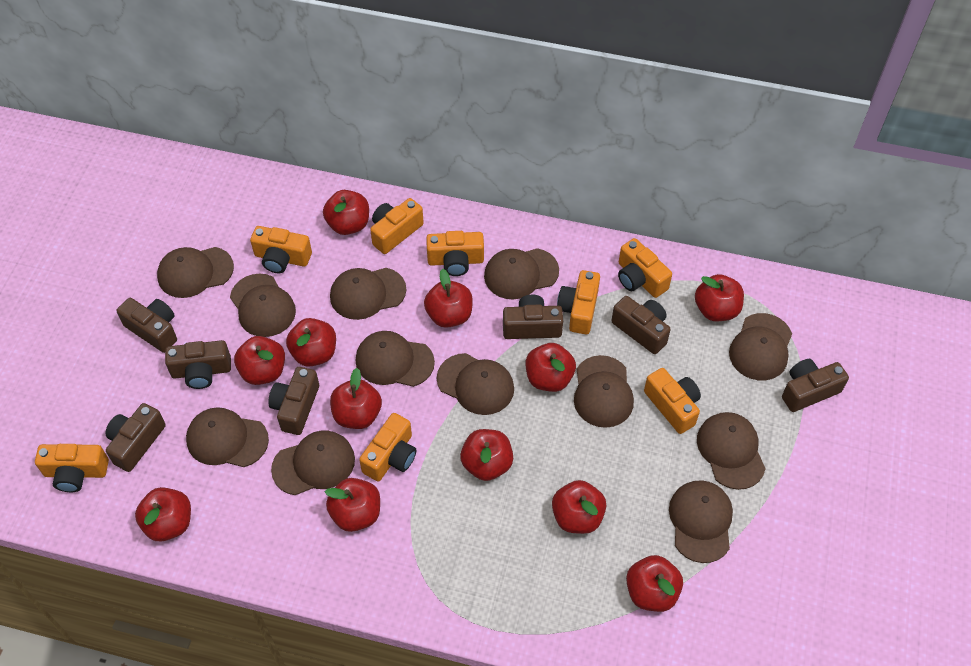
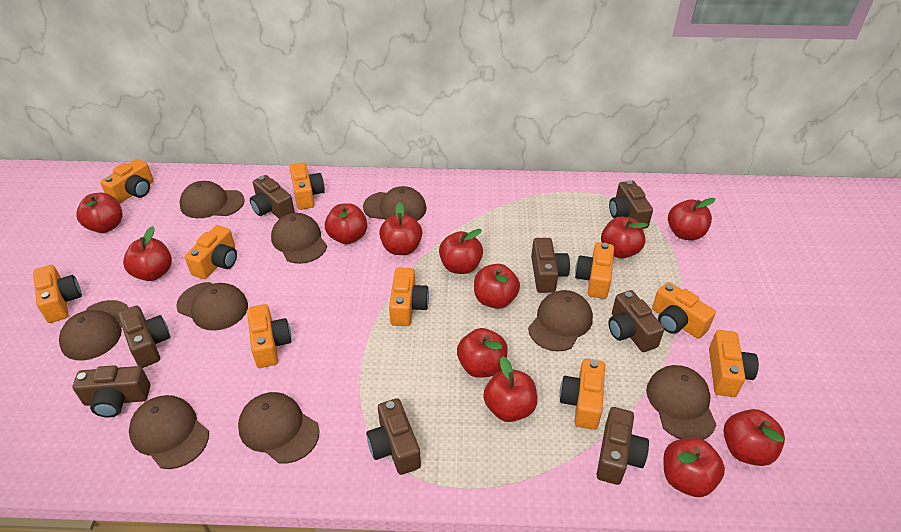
brown camera: 7 -> 8
brown cap: 12 -> 9
orange camera: 8 -> 10

